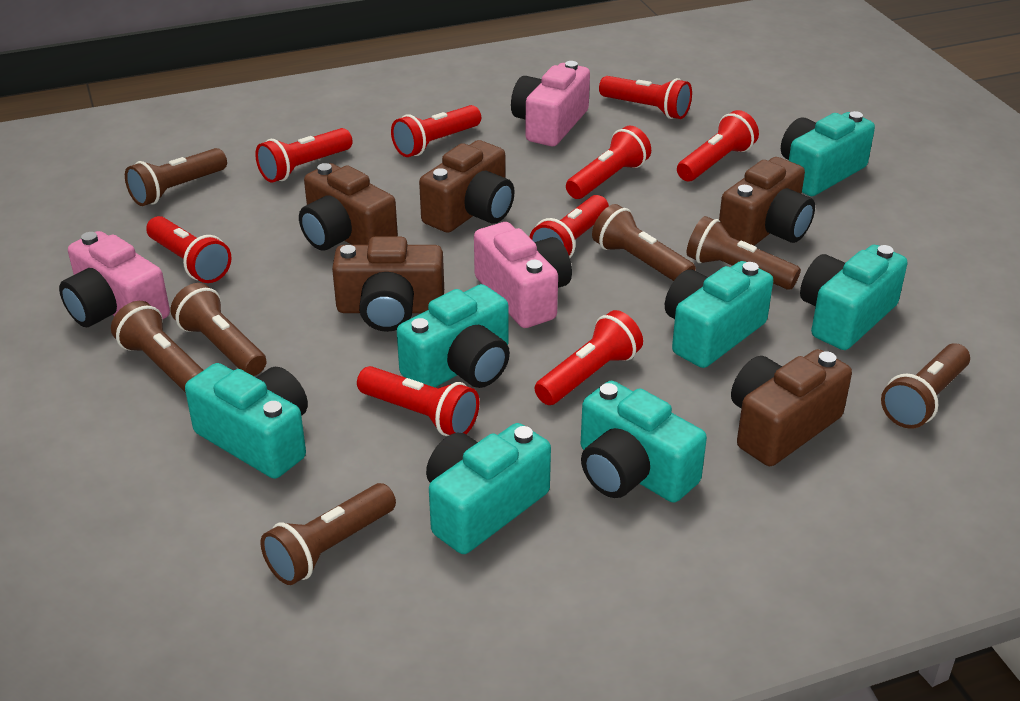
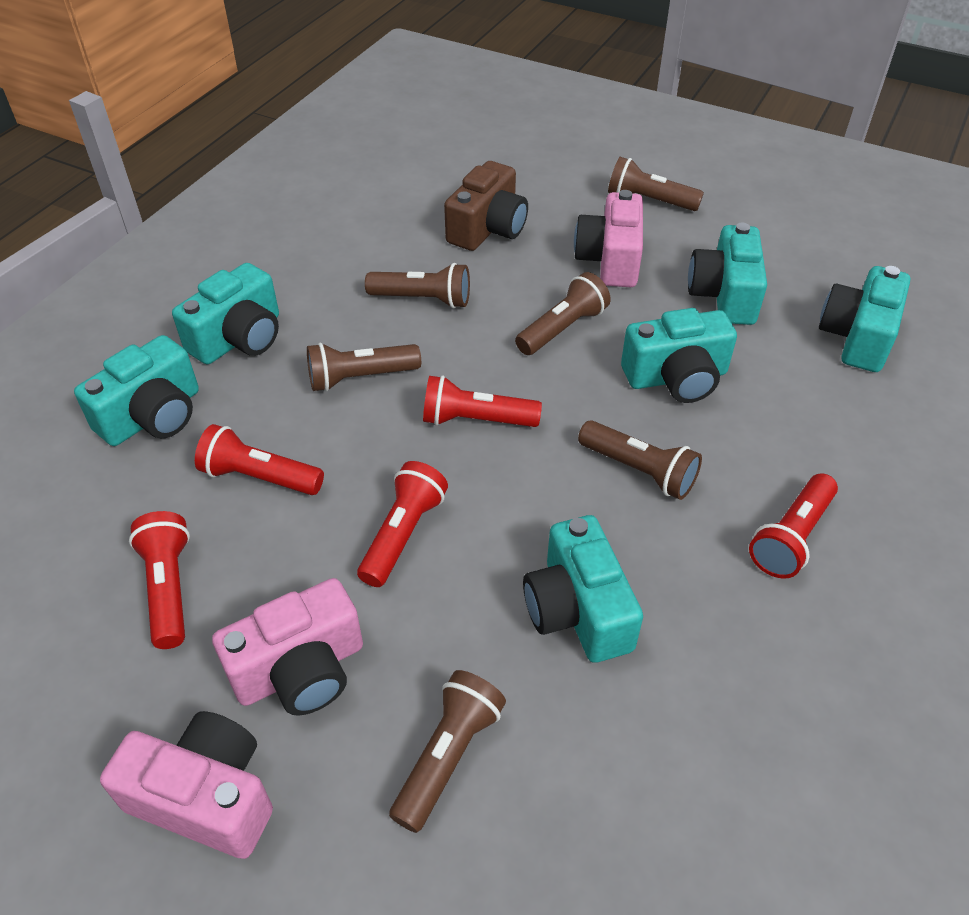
brown camera: 5 -> 1
brown flashlight: 7 -> 6
red flashlight: 9 -> 5
turquoise camera: 7 -> 6

